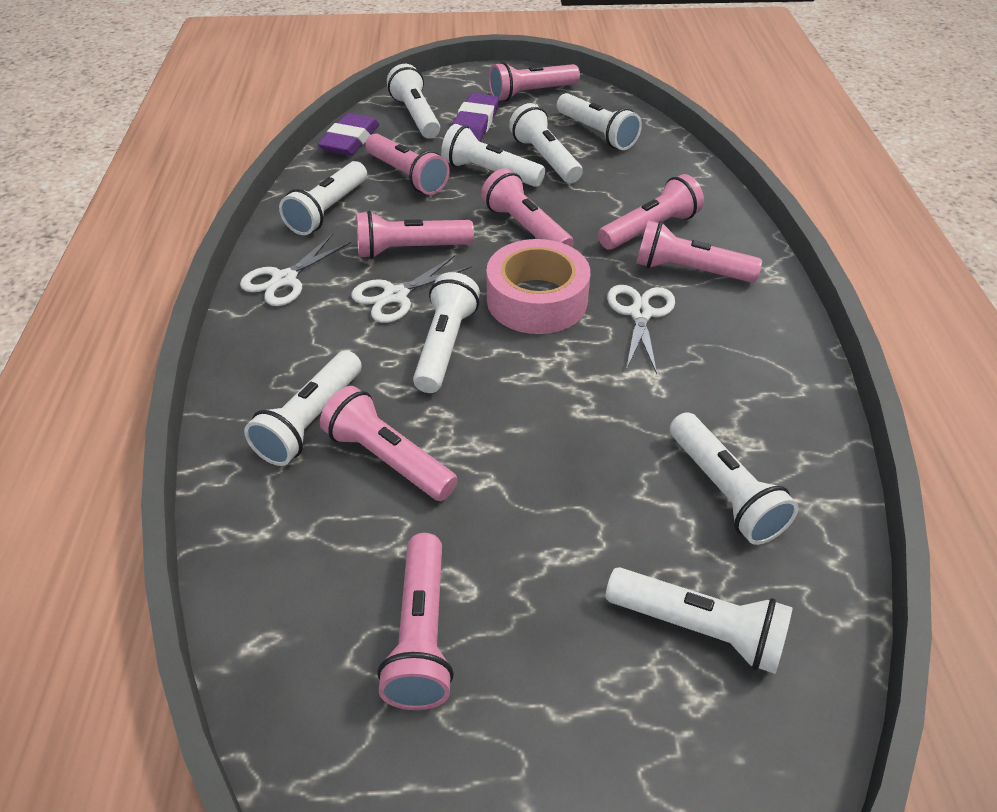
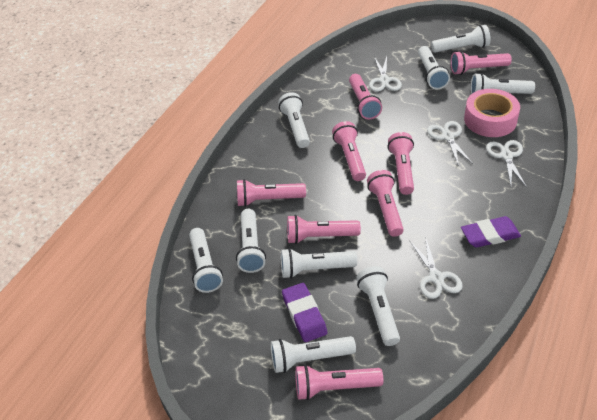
white scissors: 3 -> 4

